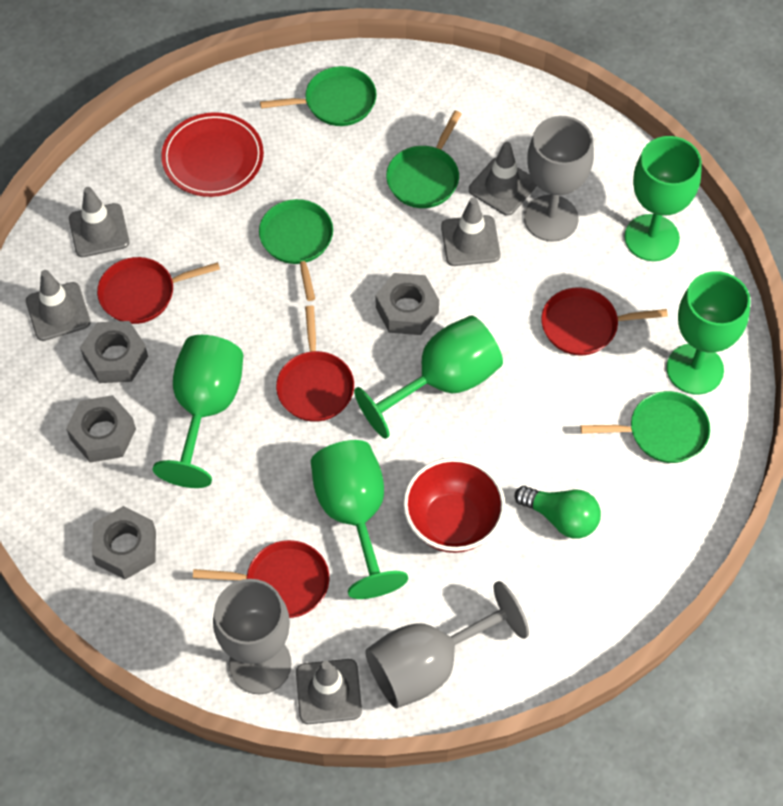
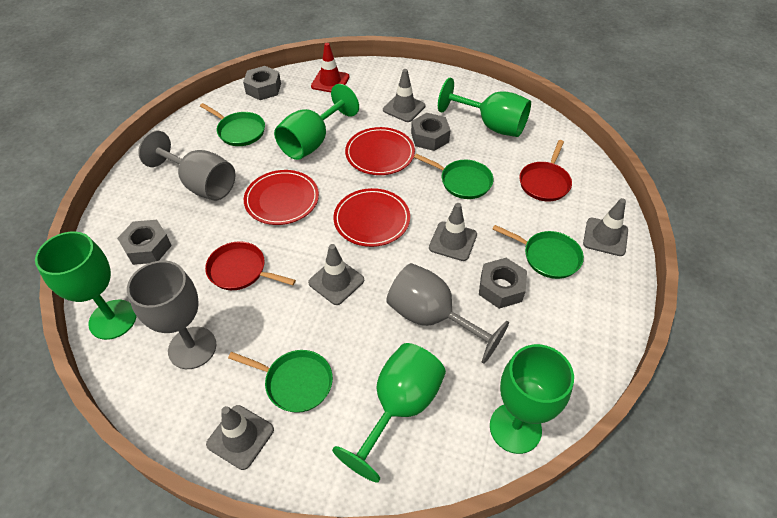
green light bulb: 1 -> 0
red bowl: 1 -> 0
red pan: 4 -> 2
red plate: 1 -> 3
red traffic cone: 0 -> 1

